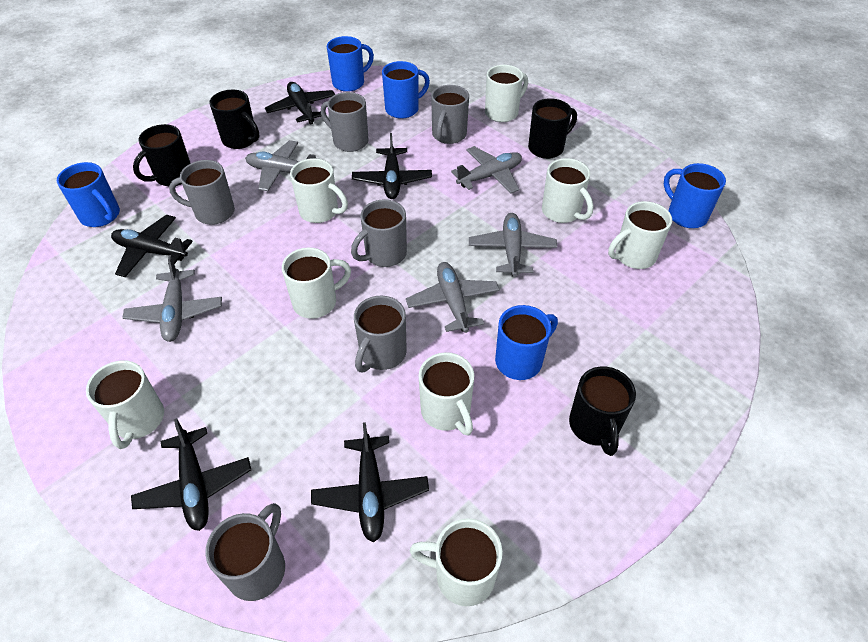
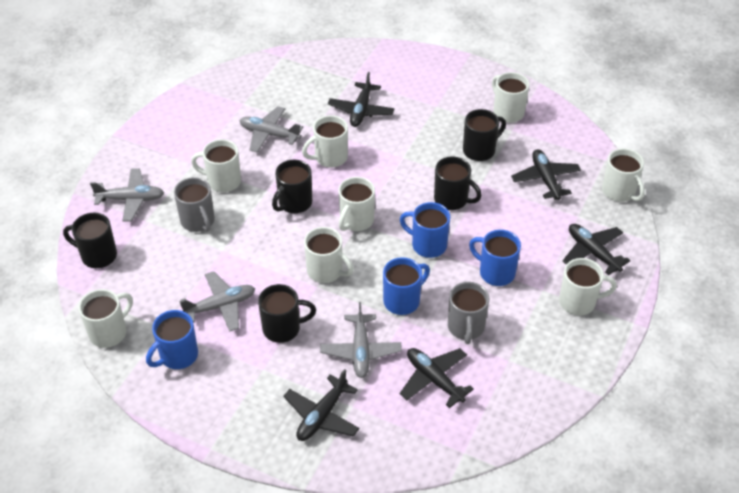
black mug: 4 -> 5
blue mug: 5 -> 4
grey mug: 6 -> 2
grey plane: 5 -> 4

